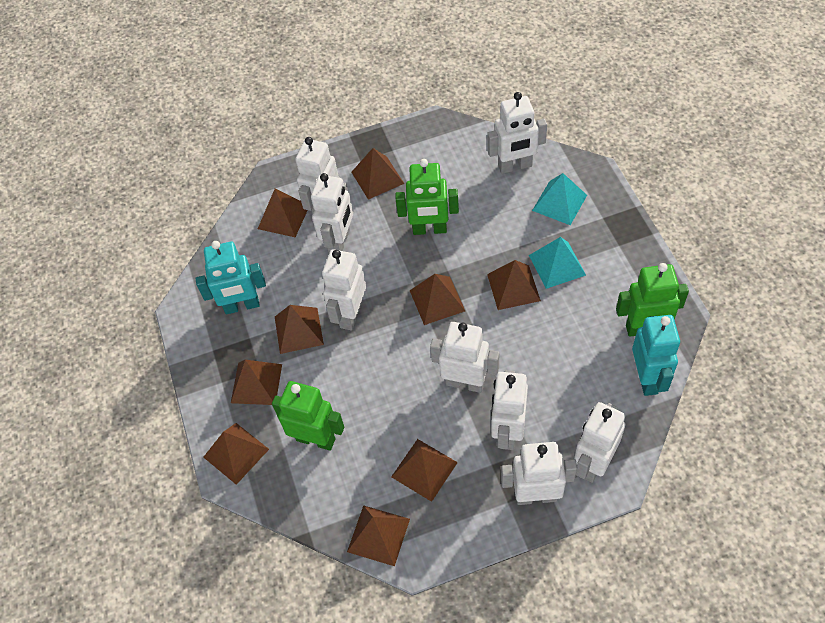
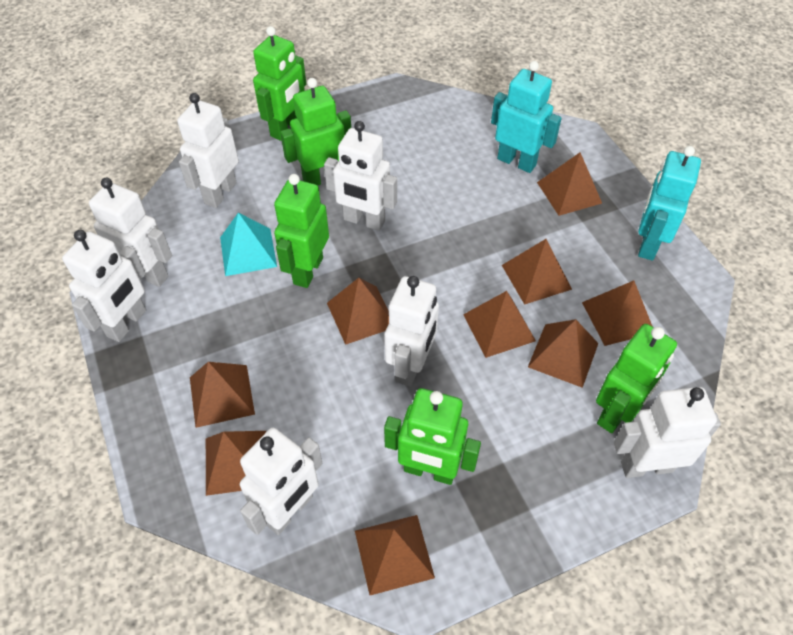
green robot: 3 -> 5
turquoise pyramid: 2 -> 1
white robot: 8 -> 7

